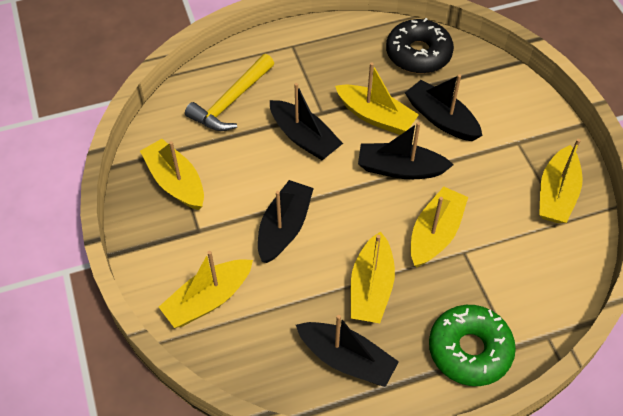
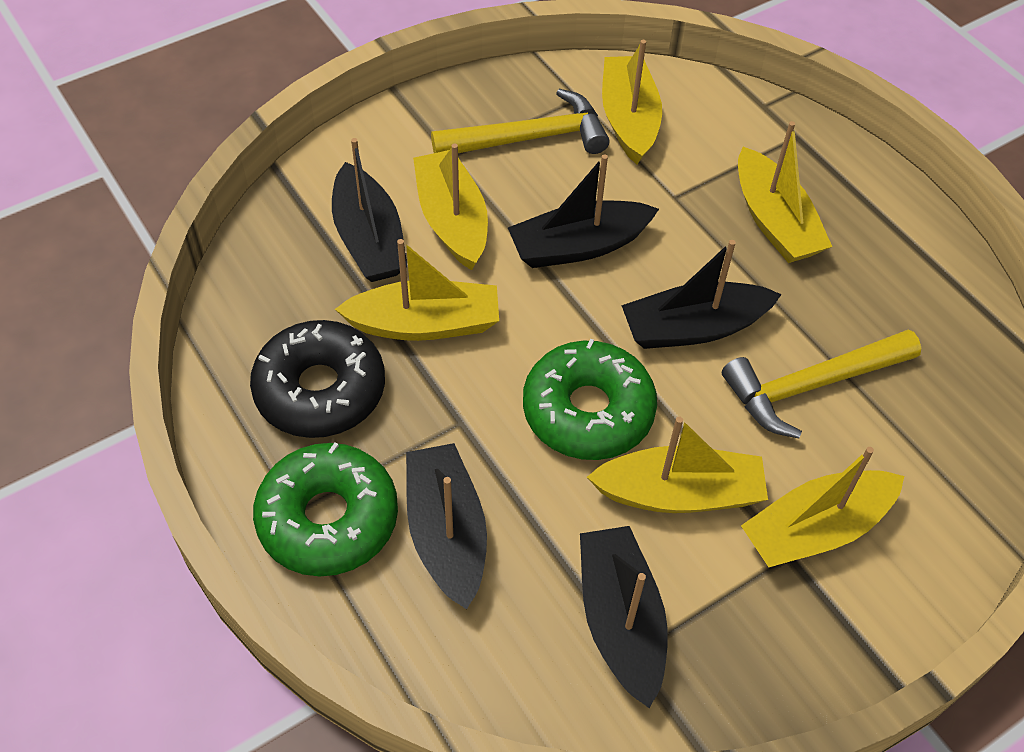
green donut: 1 -> 2
yellow hammer: 1 -> 2

